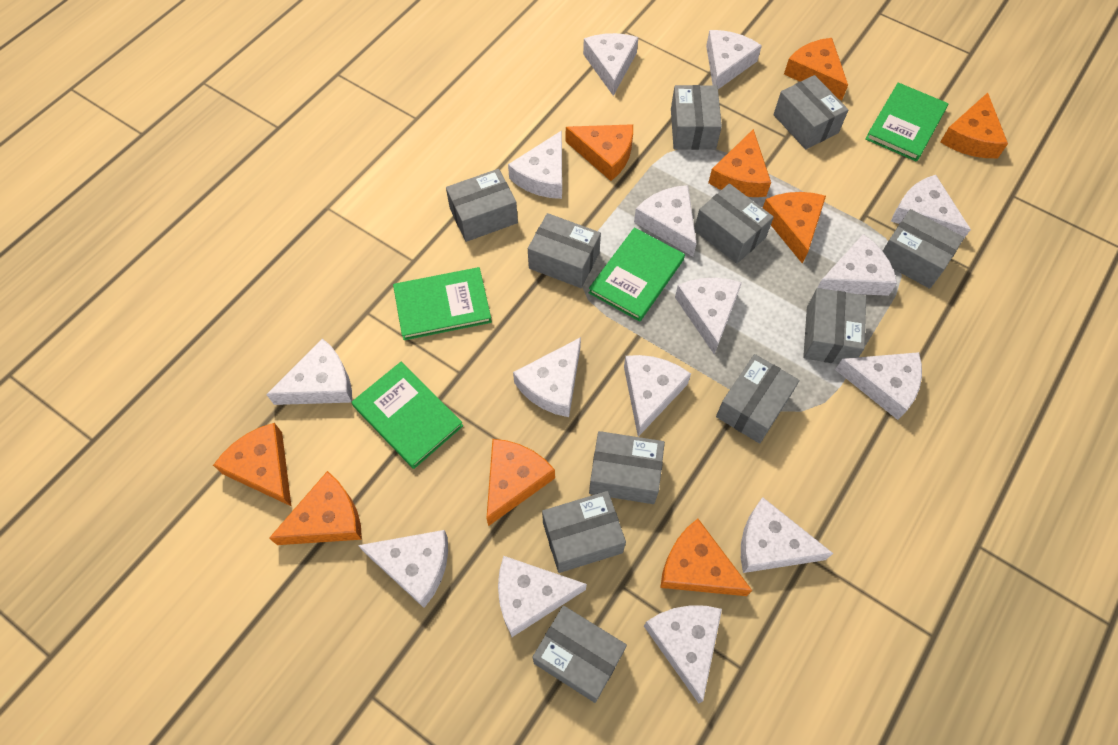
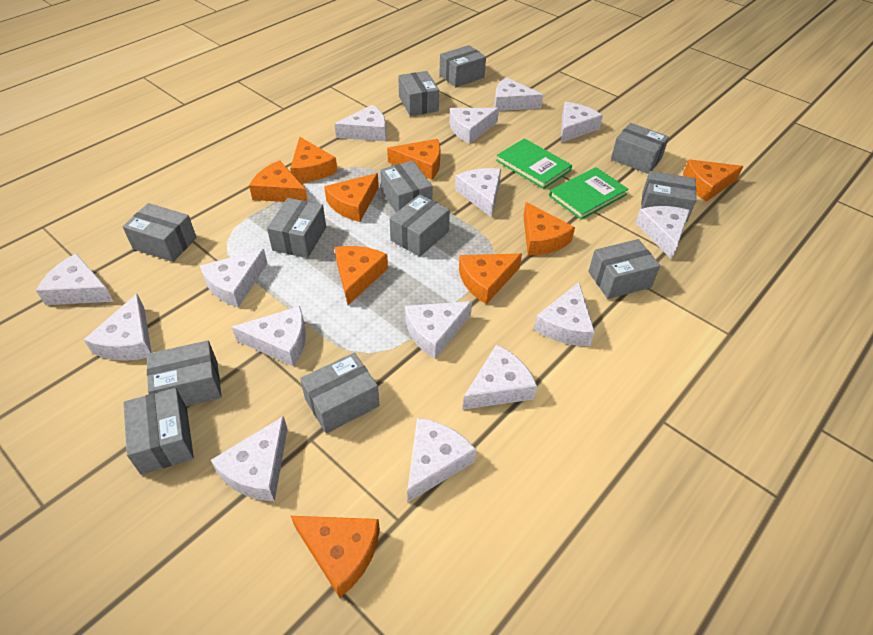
green book: 4 -> 2
grey box: 11 -> 12

